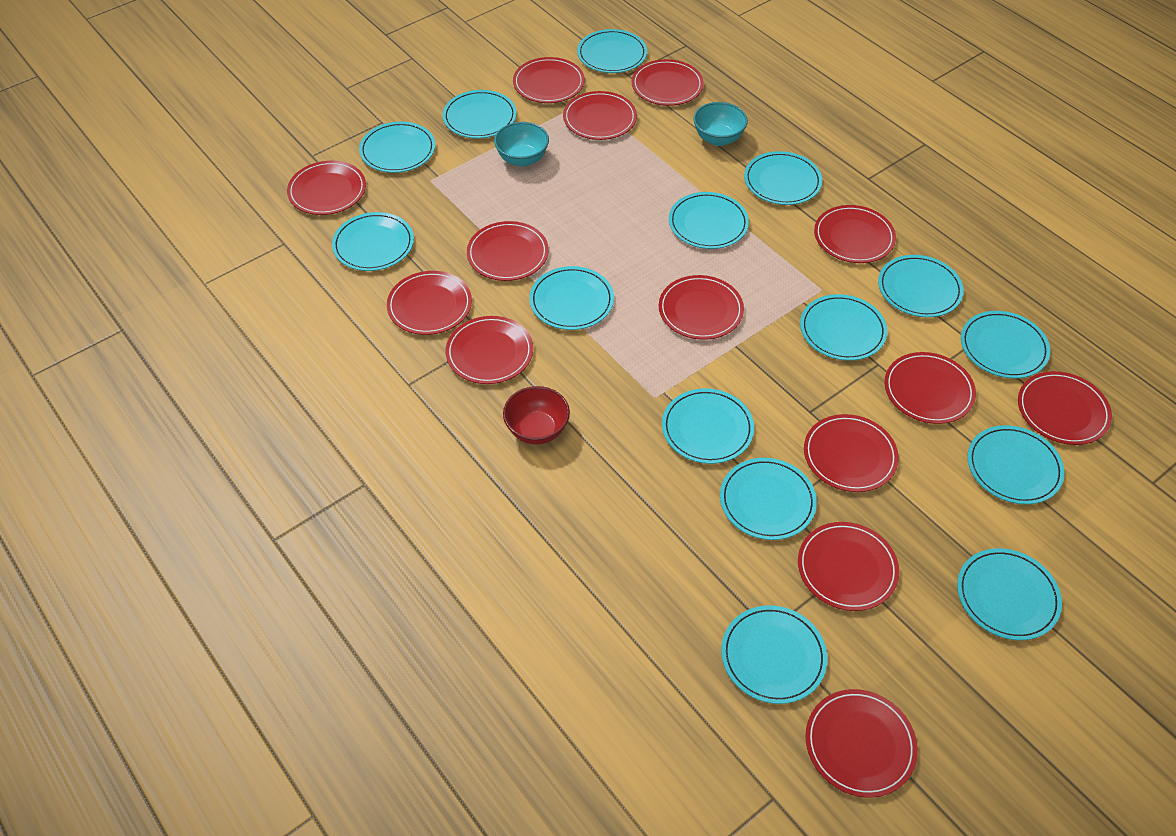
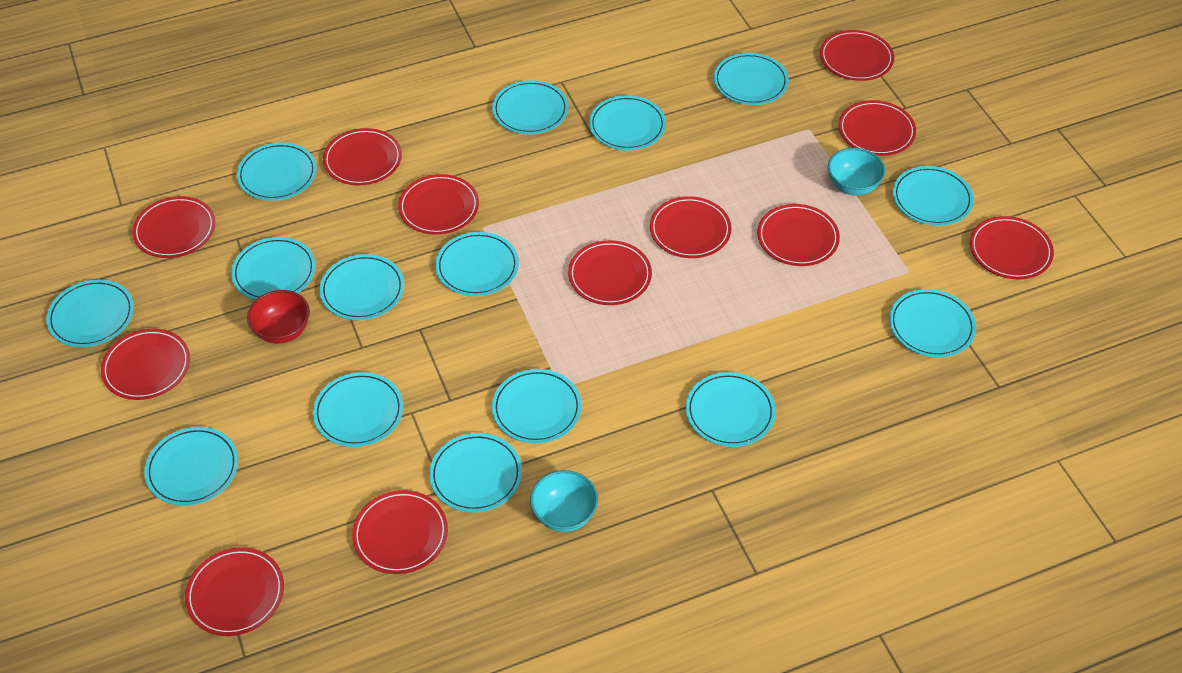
red plate: 14 -> 12

